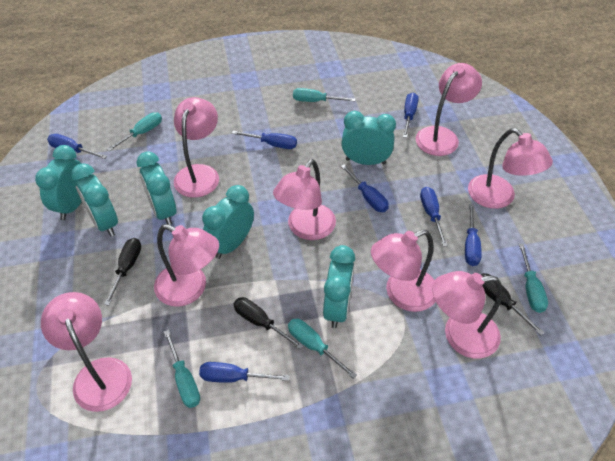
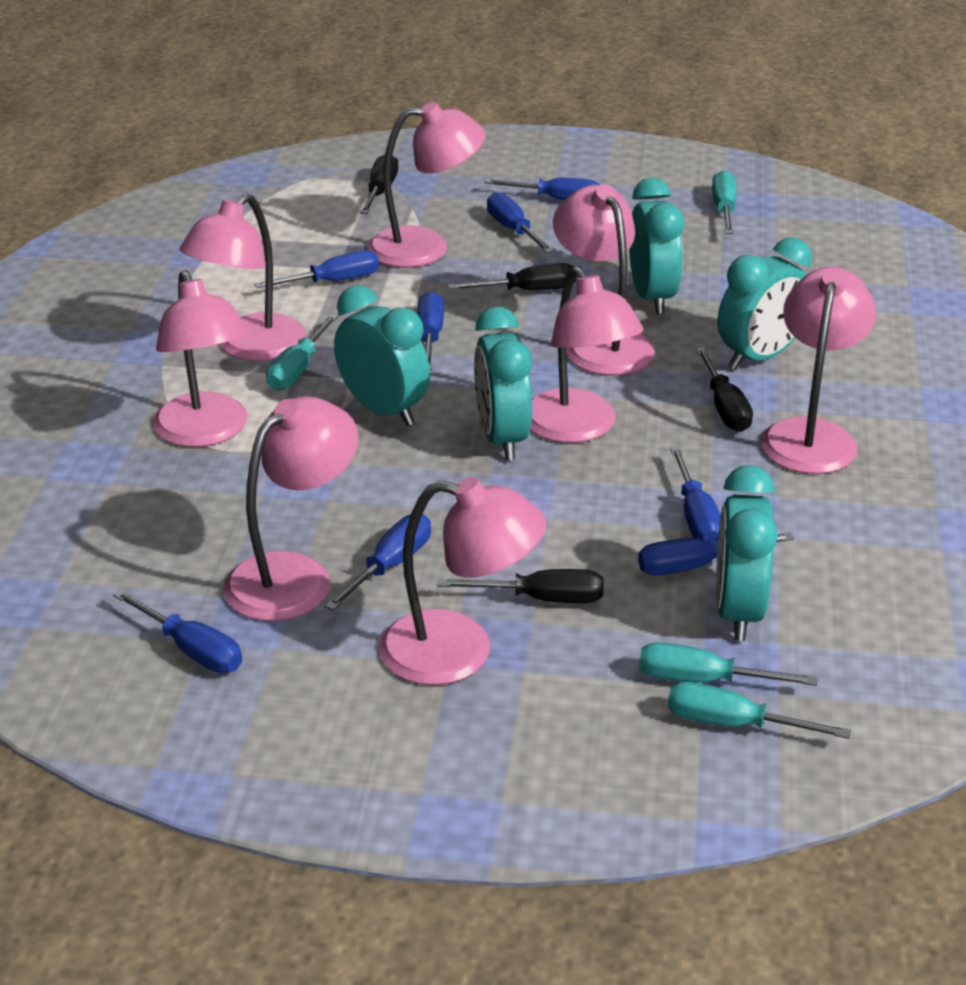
black screwdriver: 3 -> 4
blue screwdriver: 7 -> 8
turquoise clock: 6 -> 5
turquoise screwdriver: 5 -> 4

